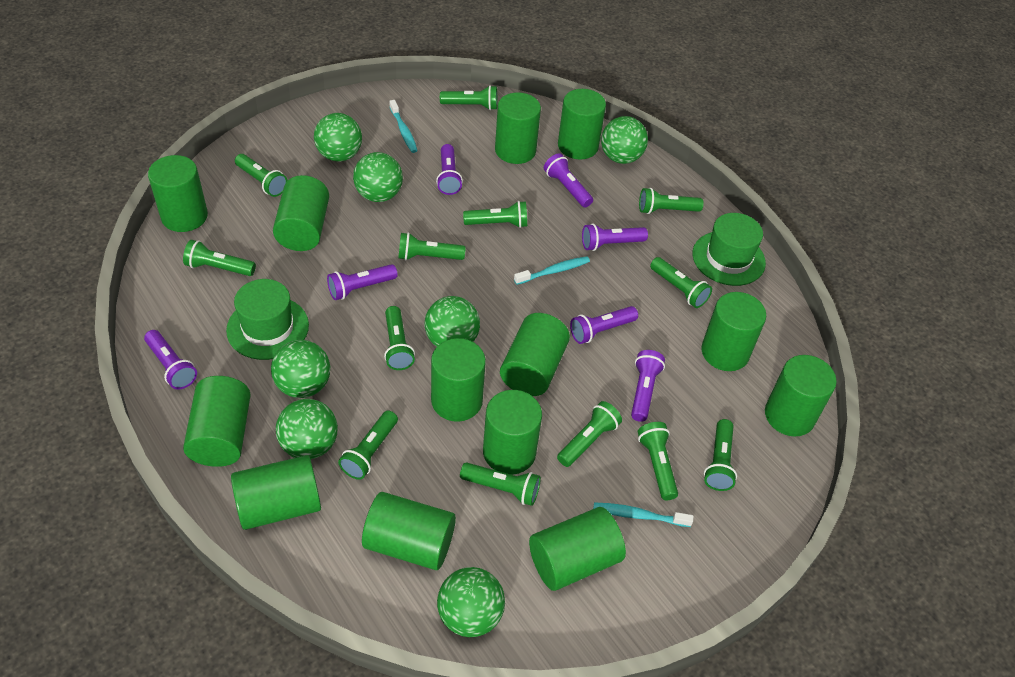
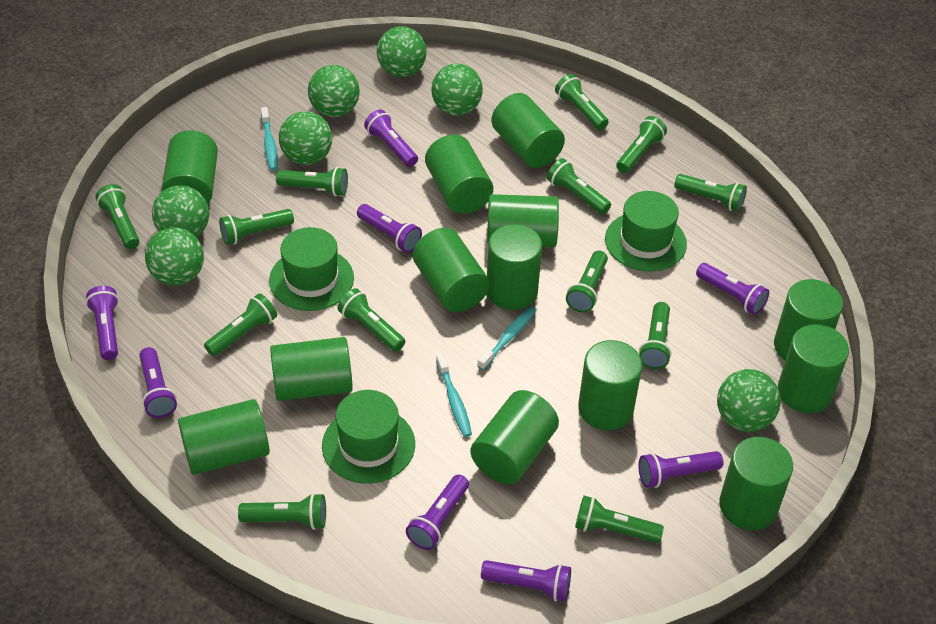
green hat: 2 -> 3
purple flashlight: 7 -> 8

